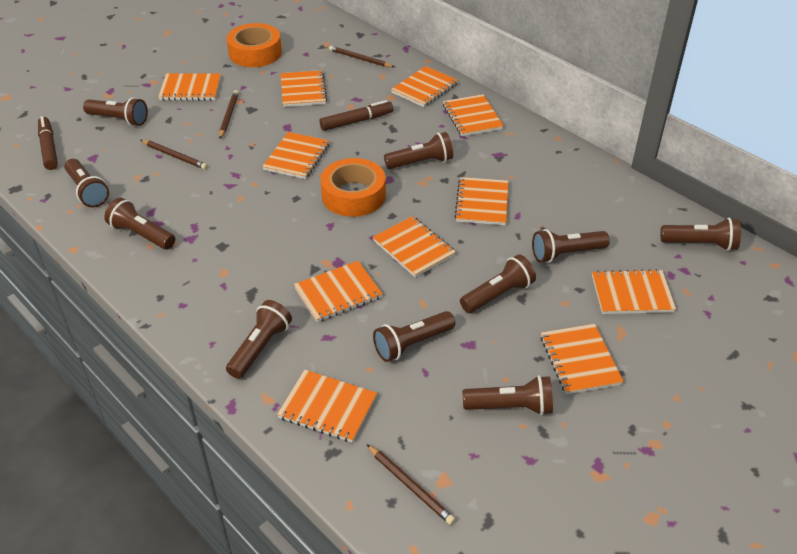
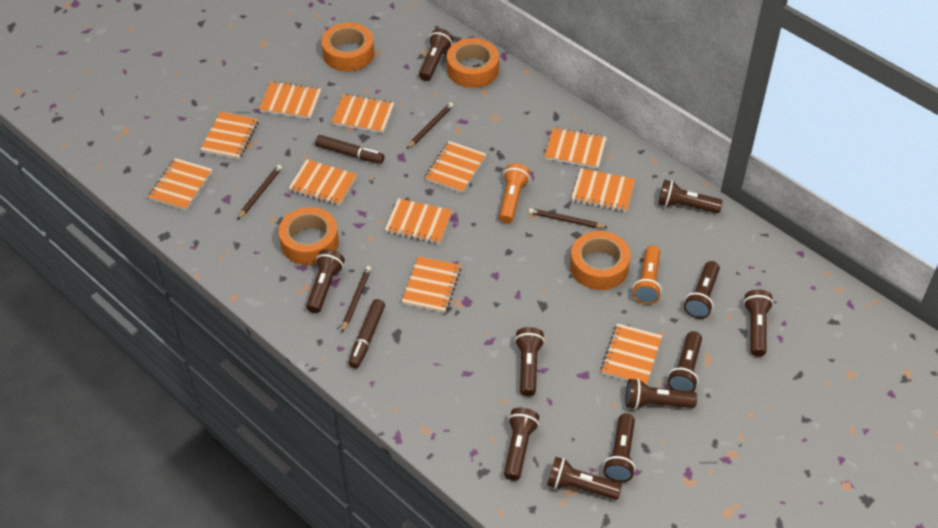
brown flashlight: 10 -> 11
orange flashlight: 0 -> 2
orange tape: 2 -> 4

